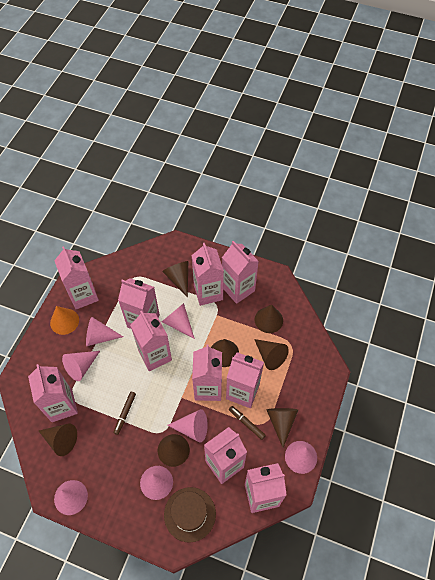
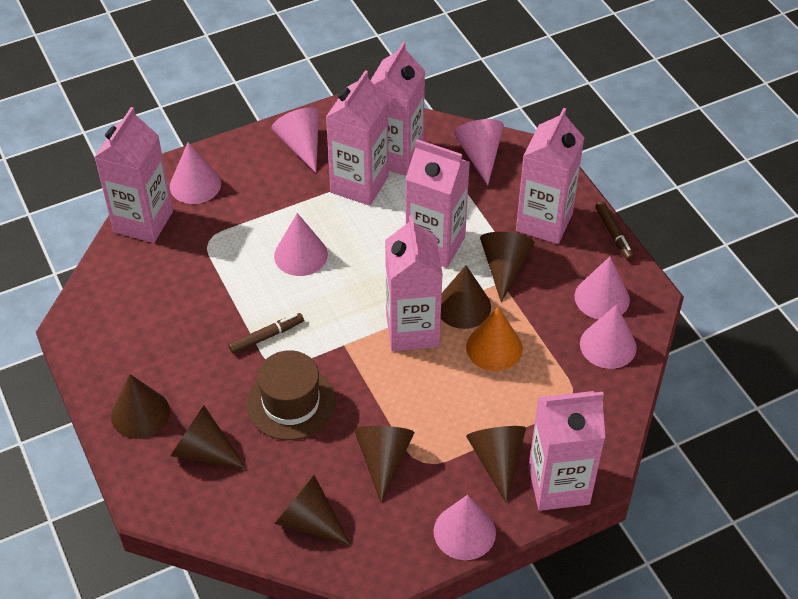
pink carton: 10 -> 7

